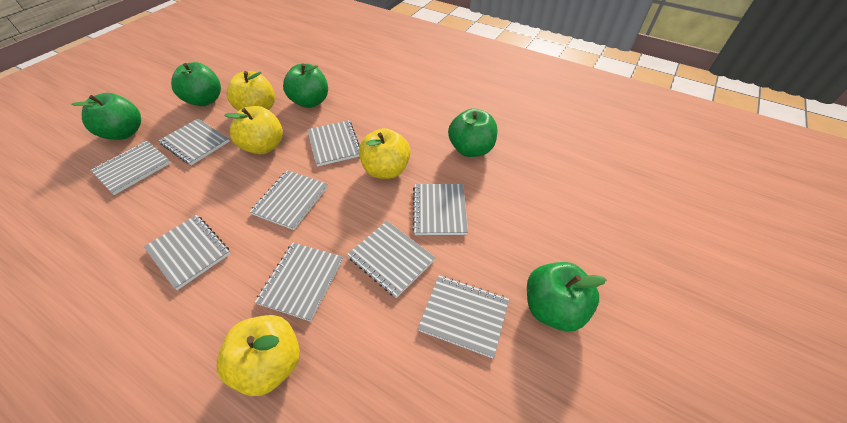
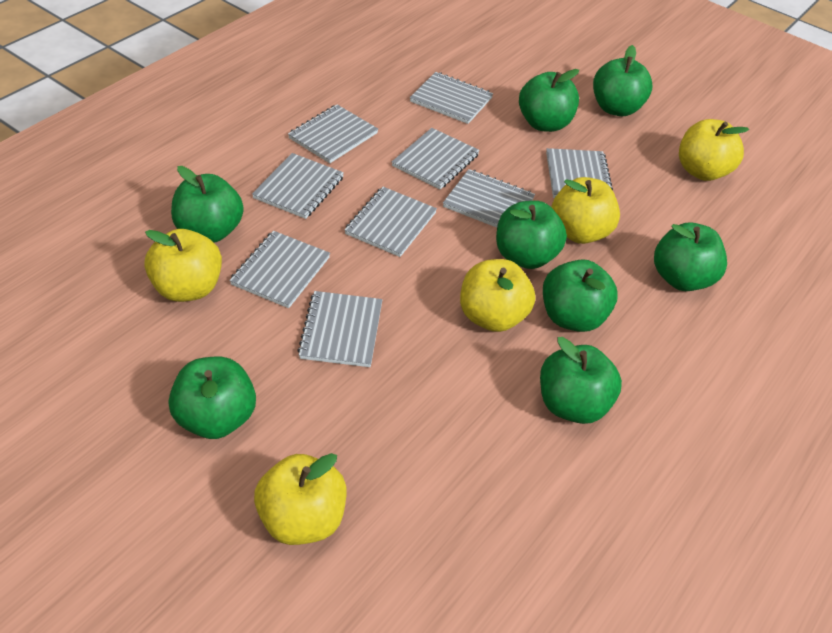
green apple: 5 -> 8
yellow apple: 4 -> 5

